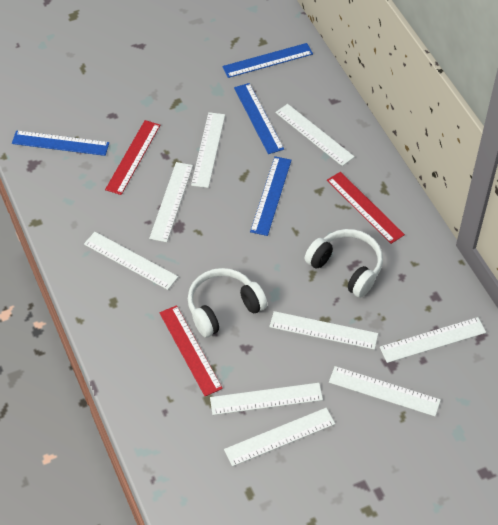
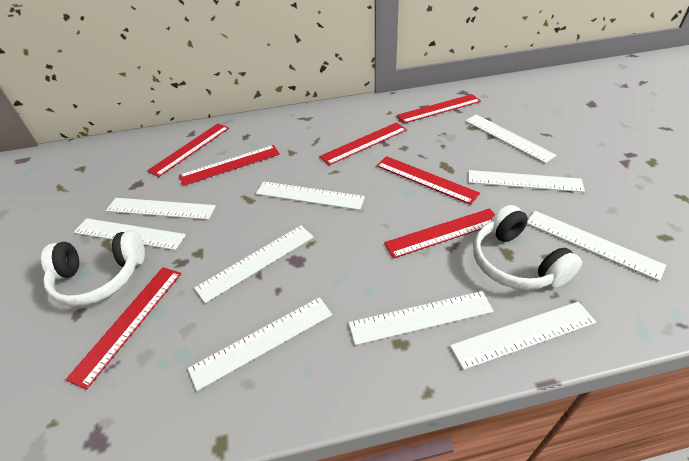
blue ruler: 4 -> 0
red ruler: 3 -> 7
white ruler: 9 -> 10

